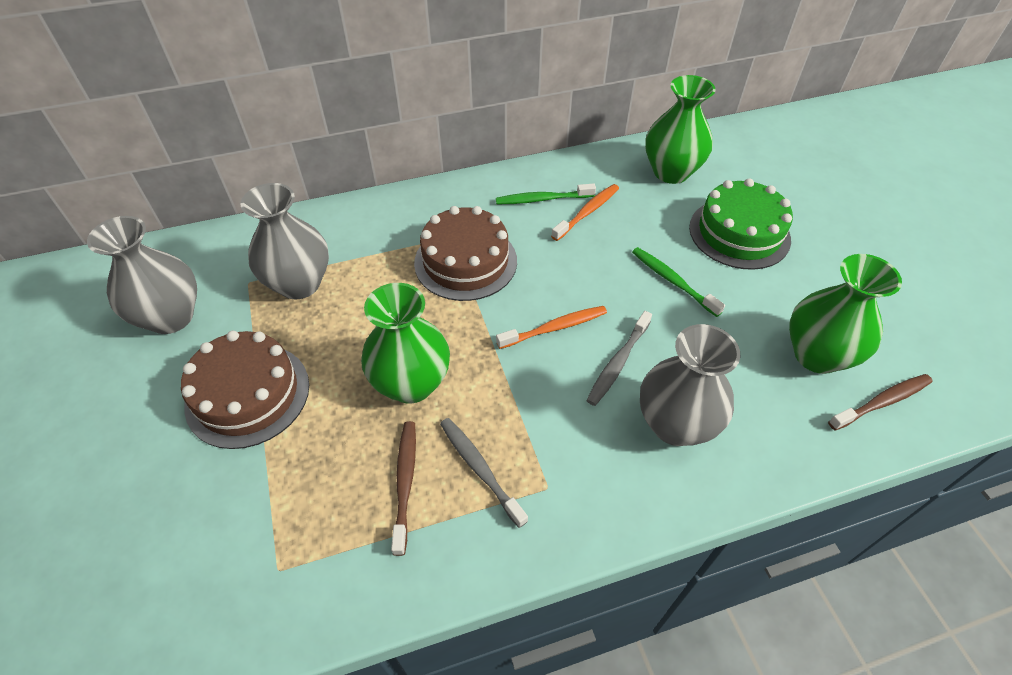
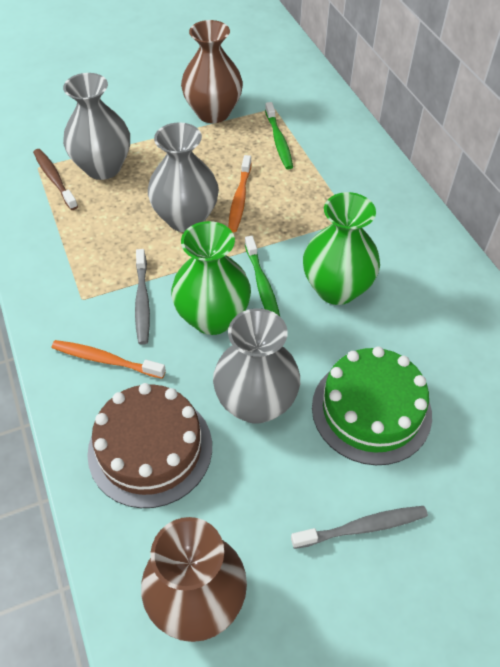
brown cake: 2 -> 1
brown toothbrush: 2 -> 1
brown vase: 0 -> 2
green vase: 3 -> 2

